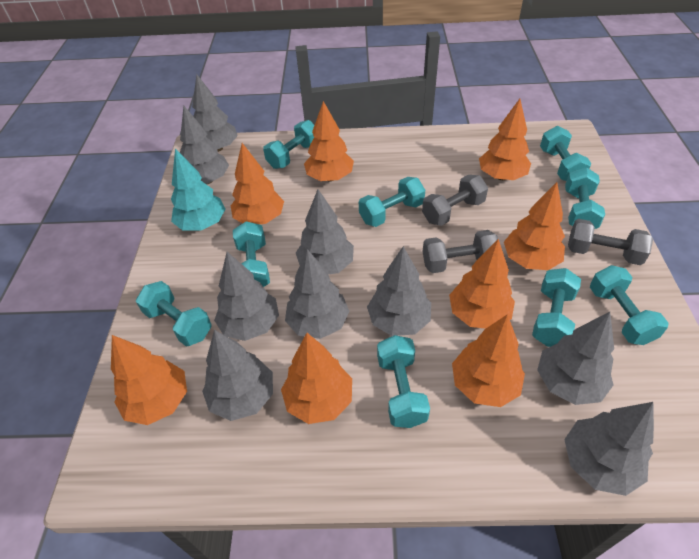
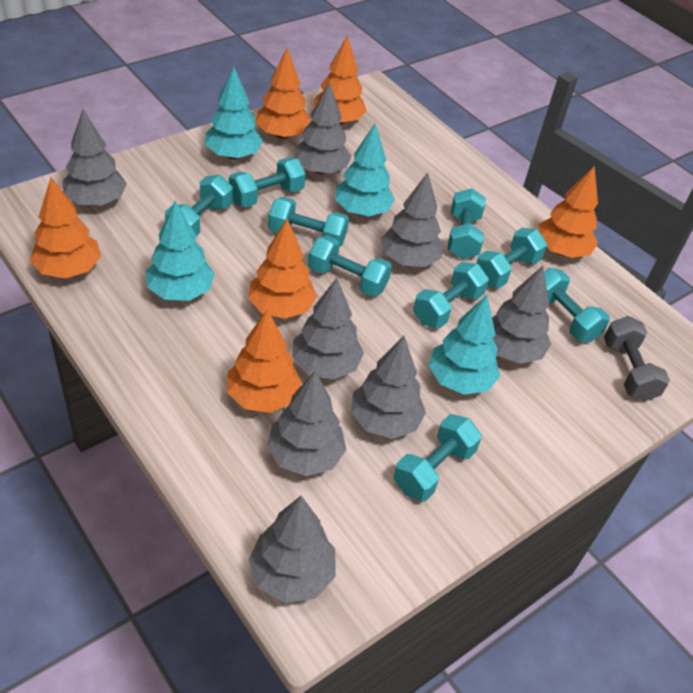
grey dumbbell: 3 -> 1
grey tree: 9 -> 8
orange tree: 8 -> 6
turquoise tree: 1 -> 4

